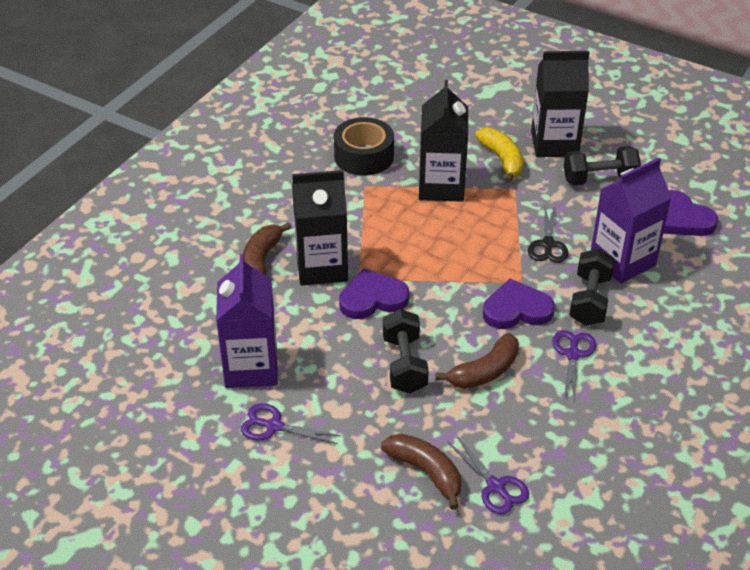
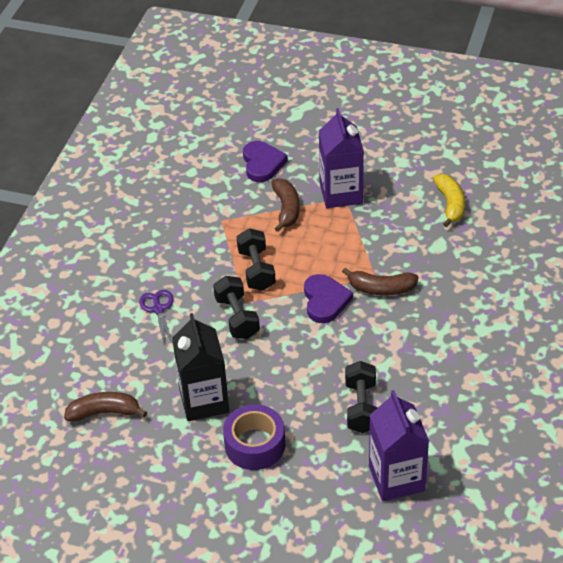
black carton: 3 -> 1
black scissors: 1 -> 0
black tape: 1 -> 0
purple heart: 3 -> 2
purple scissors: 3 -> 1
purple tape: 0 -> 1

